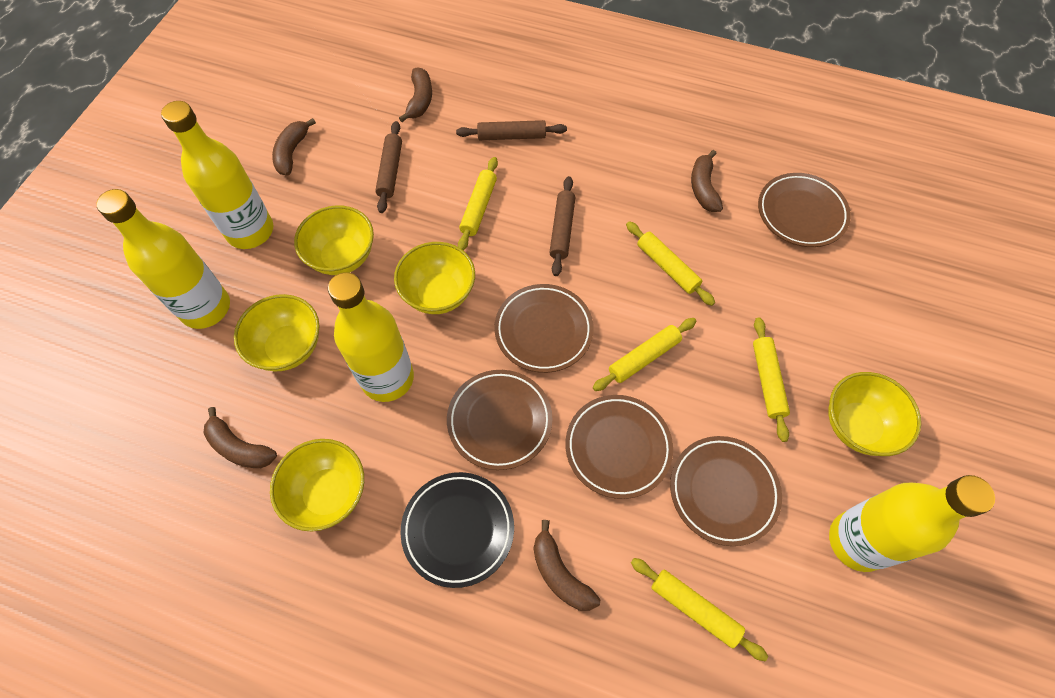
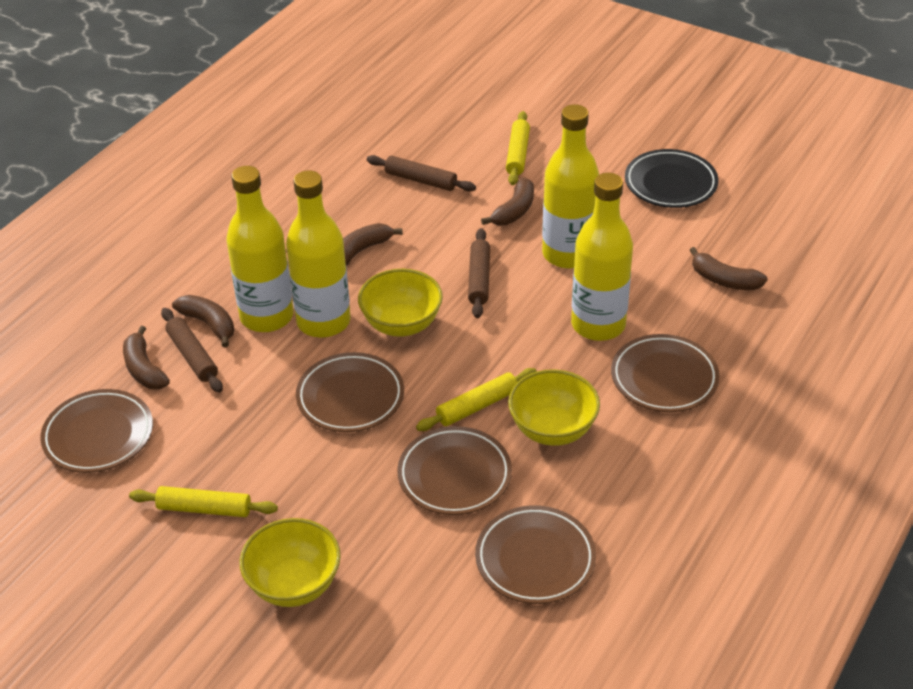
yellow bowl: 5 -> 3
yellow rolling pin: 5 -> 3

